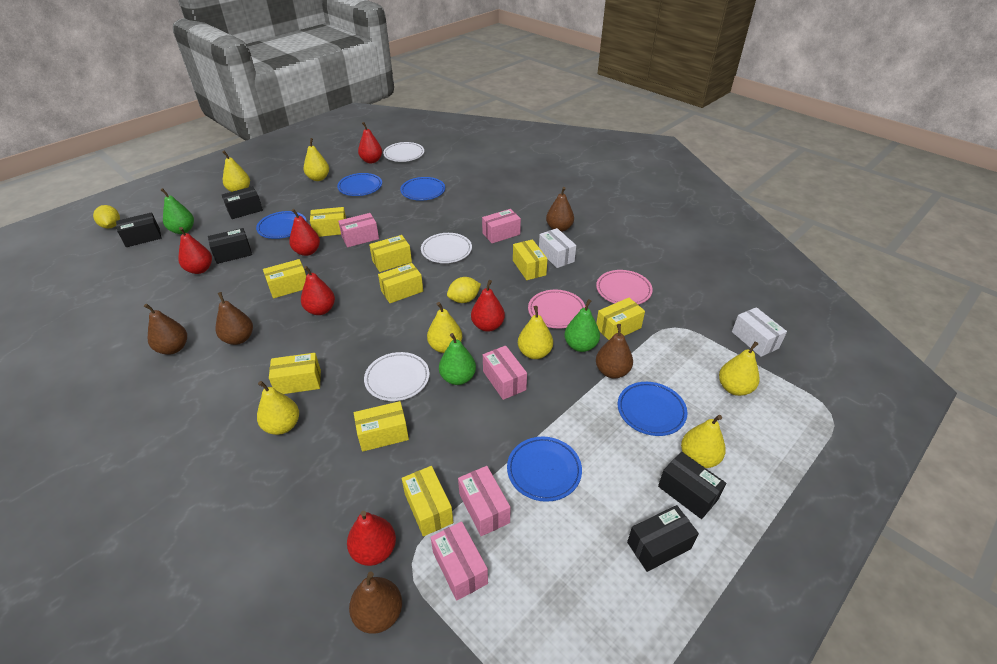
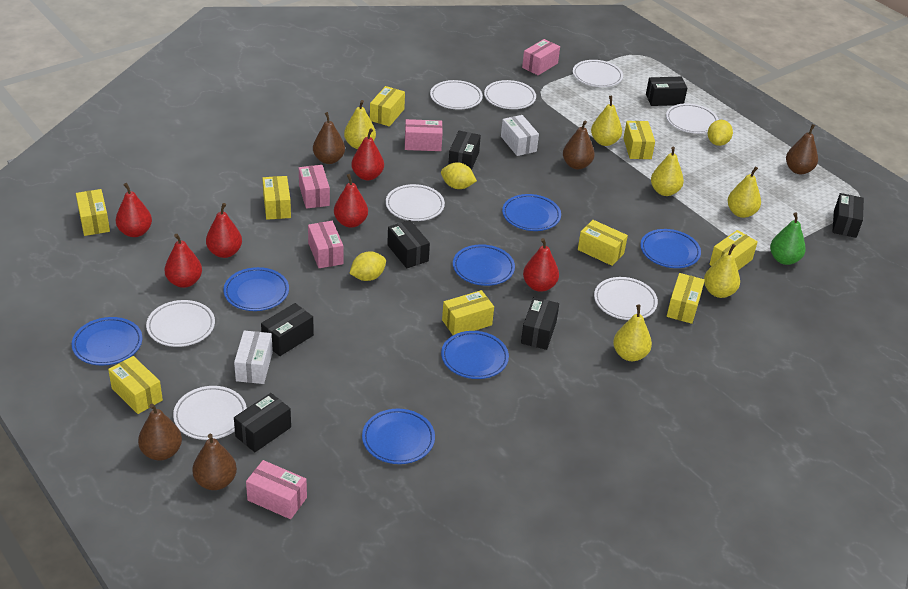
black box: 5 -> 7
blue plate: 5 -> 7
green pear: 3 -> 1
pink plate: 2 -> 0
white plate: 3 -> 8
yellow lemon: 2 -> 3
yellow pear: 7 -> 6

